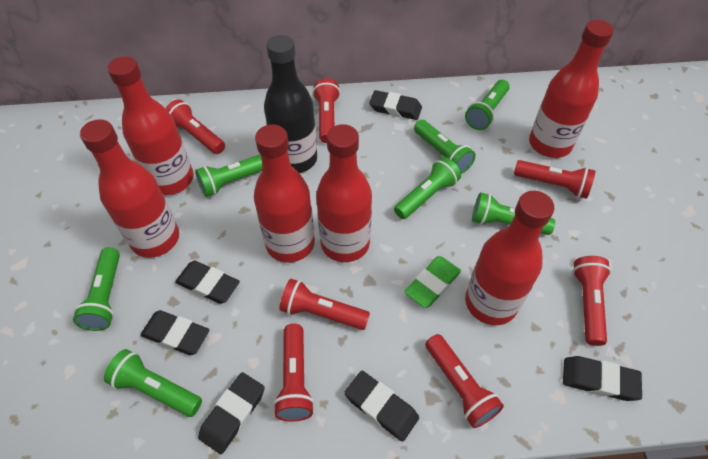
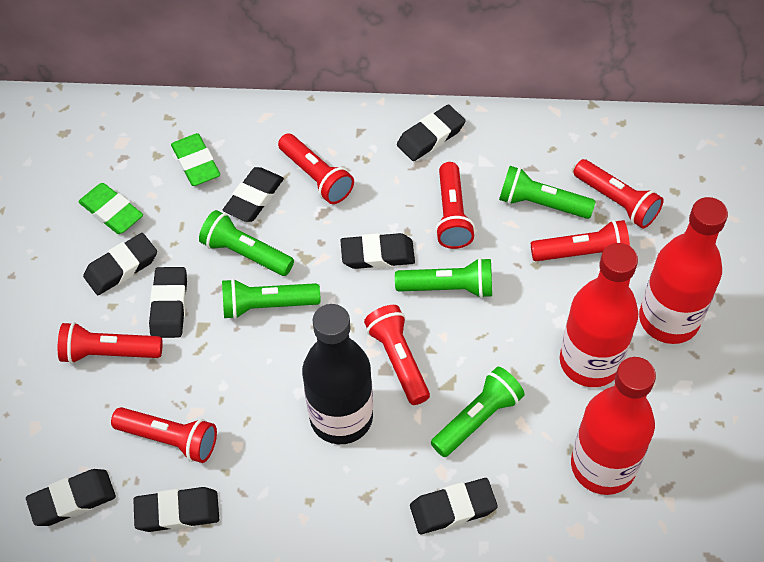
black eraser: 6 -> 8
green eraser: 1 -> 2
green flashlight: 7 -> 5
red bottle: 6 -> 3

